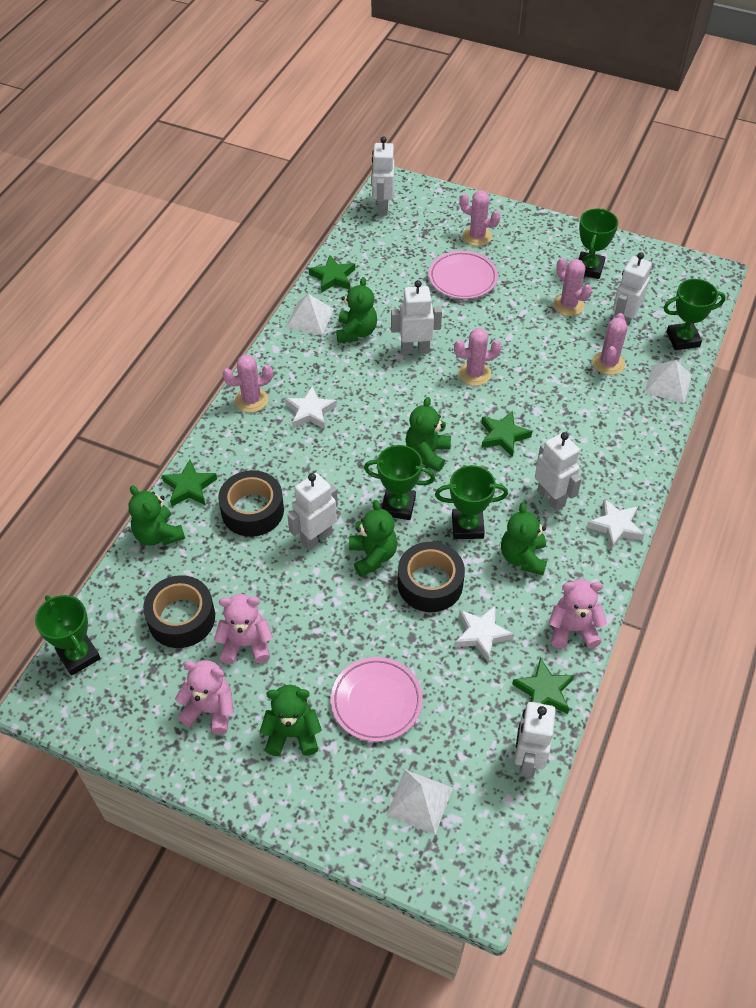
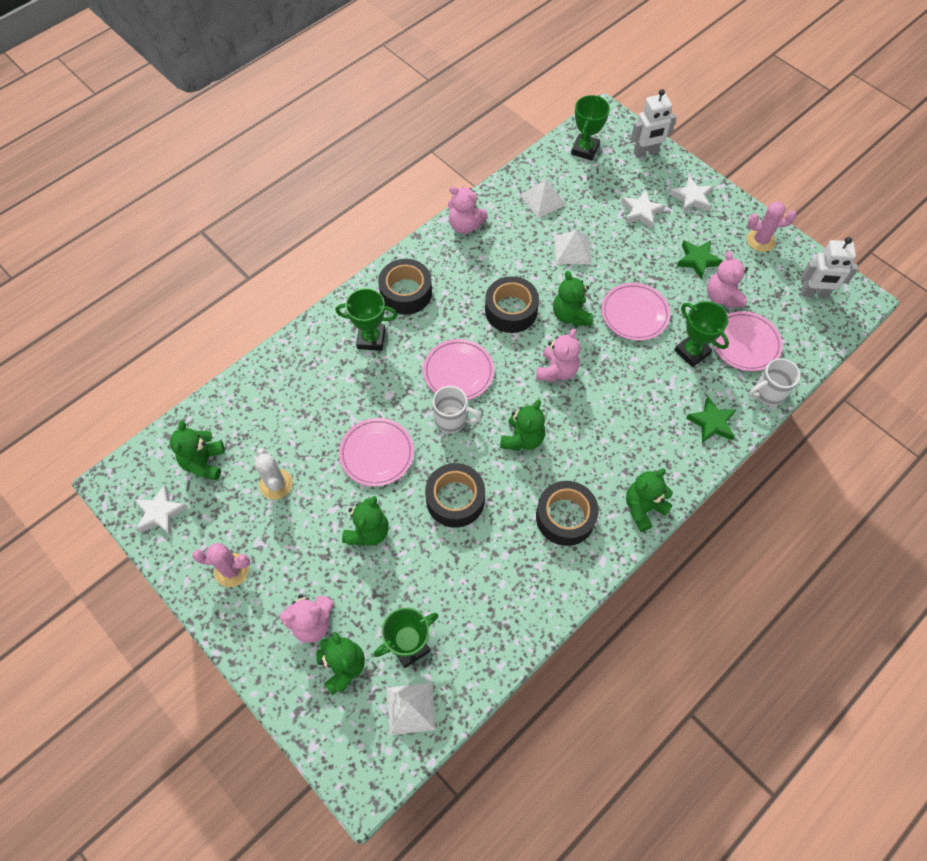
black tape: 3 -> 4
green star: 4 -> 2
green trophy: 5 -> 4
pink cactus: 5 -> 2
pink plate: 2 -> 4
pink teddy bear: 3 -> 4
white cactus: 0 -> 1
white mug: 0 -> 2
white robot: 6 -> 2

